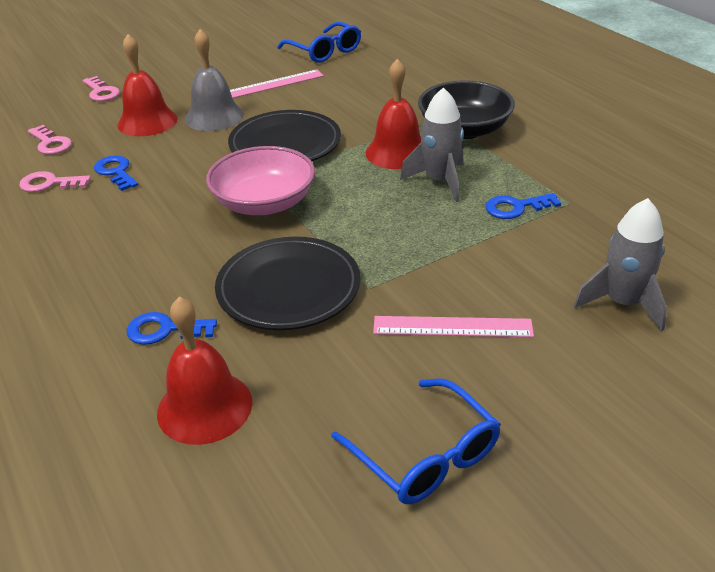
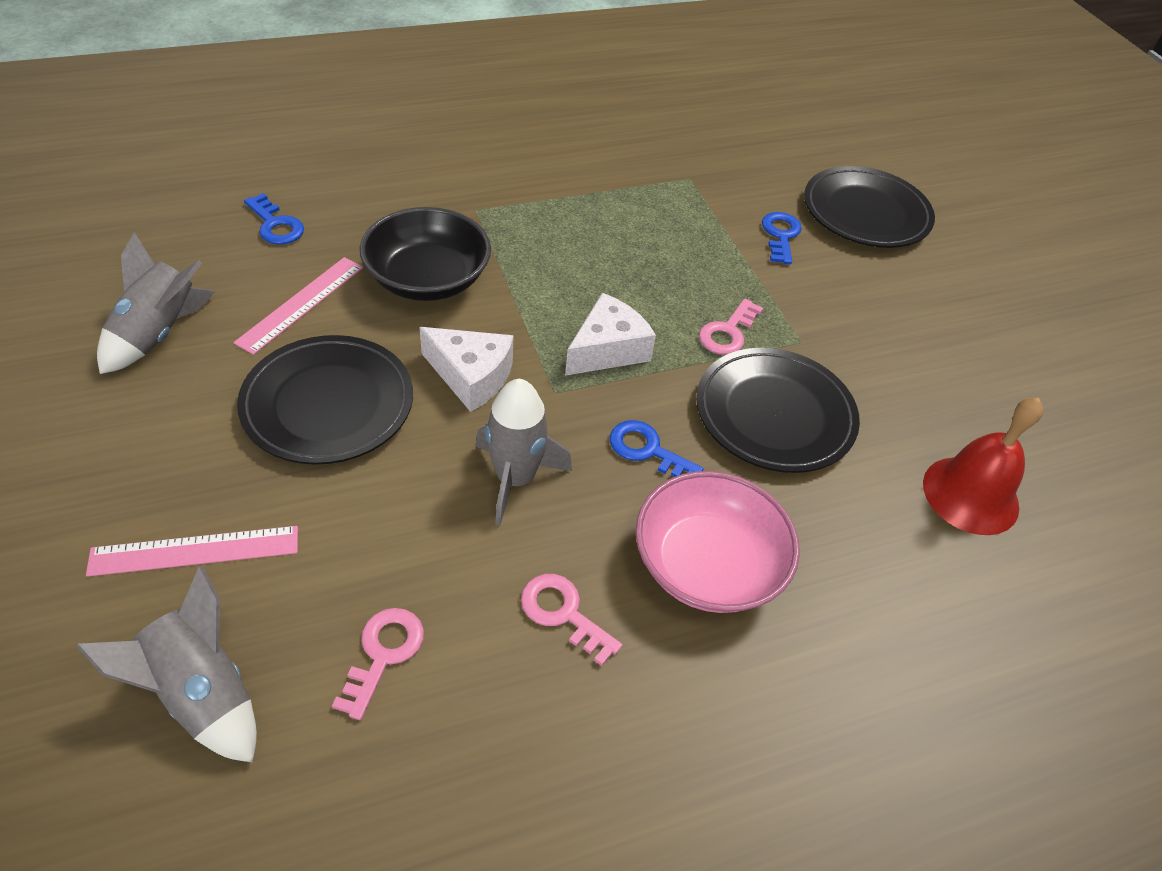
black plate: 2 -> 3
blue glasses: 2 -> 0
grey bell: 1 -> 0
grey rocket: 2 -> 3
red bell: 3 -> 1
white cheese: 0 -> 2

